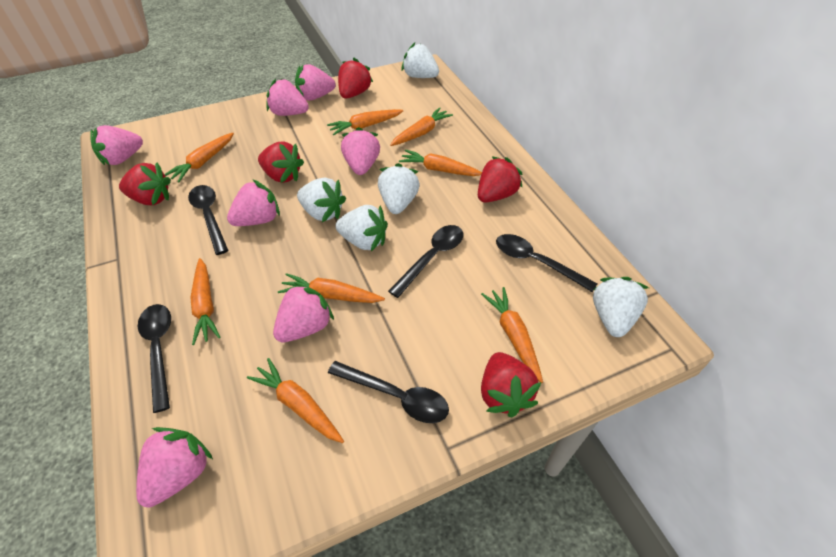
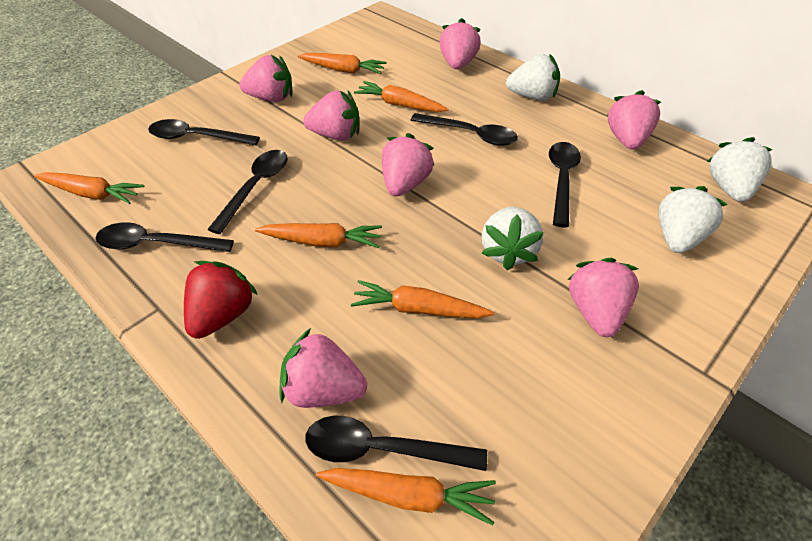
black spoon: 5 -> 6
orange carrot: 8 -> 6
red strawberry: 5 -> 1
white strawberry: 5 -> 4

